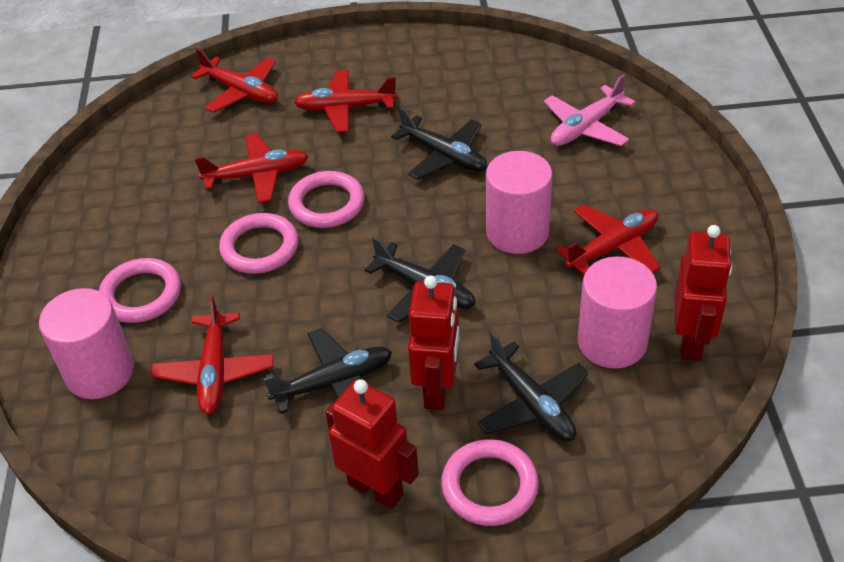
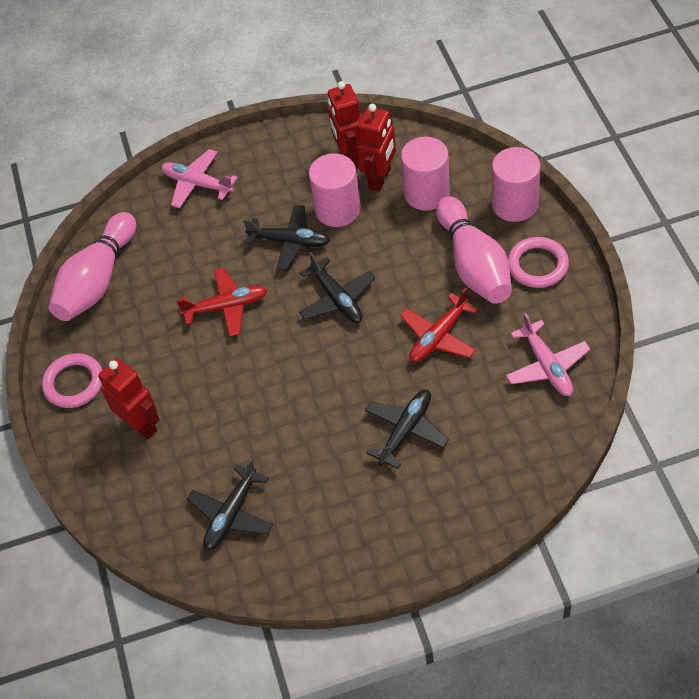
pink bowling pin: 0 -> 2
pink plane: 1 -> 2
pink ring: 4 -> 2
red plane: 5 -> 2

